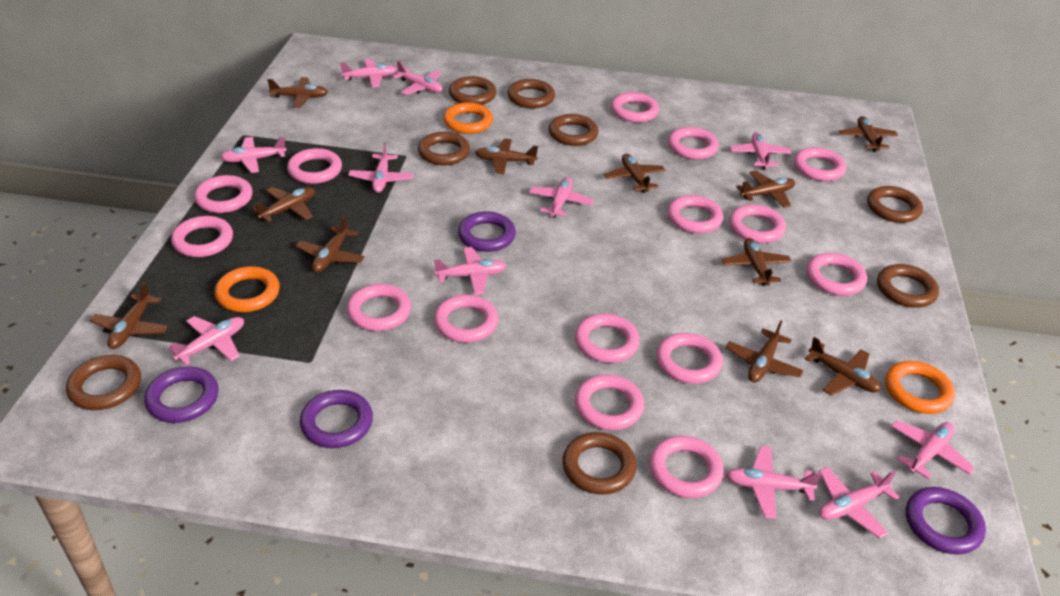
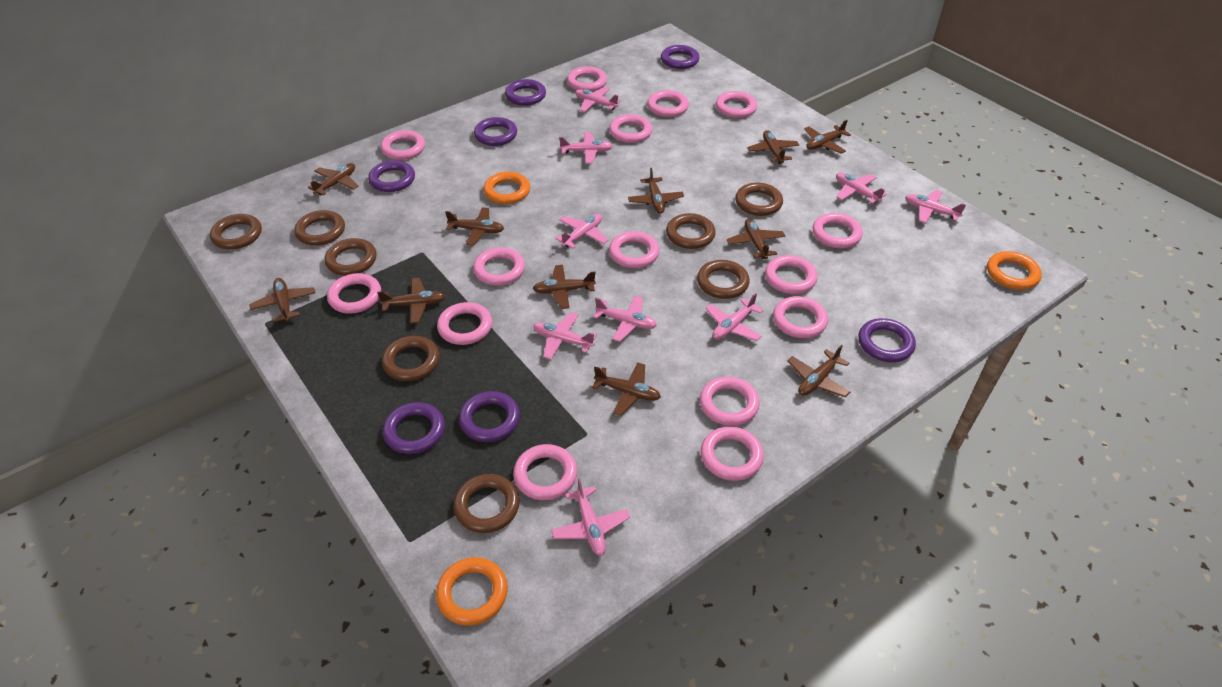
pink plane: 11 -> 9
purple ring: 4 -> 7

